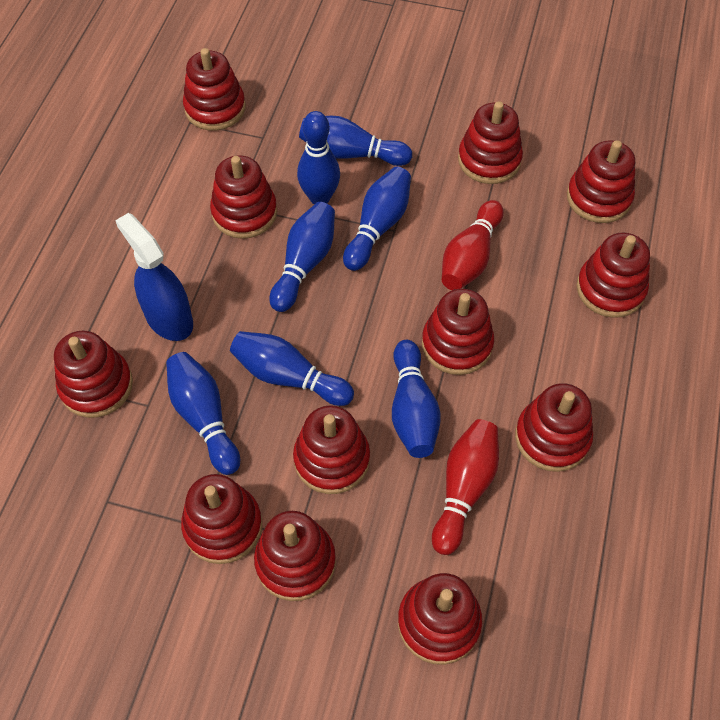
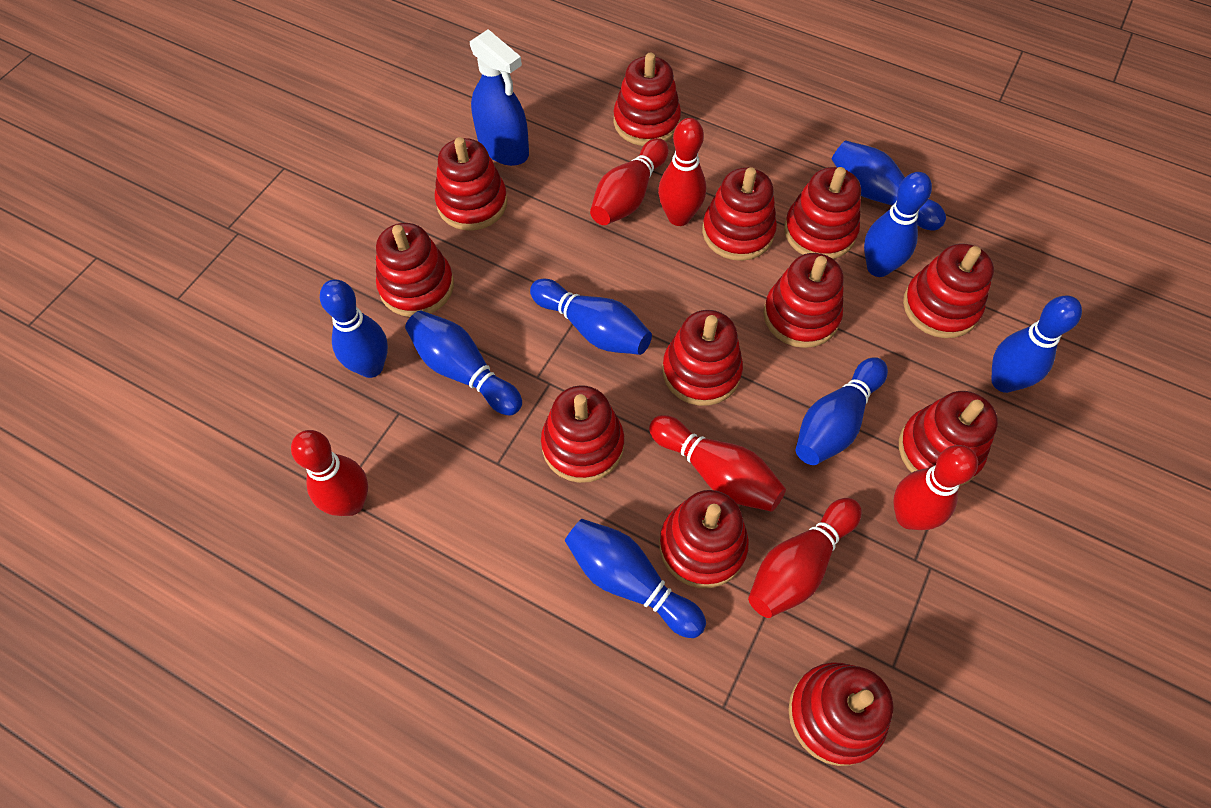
blue bowling pin: 7 -> 8
red bowling pin: 2 -> 6

